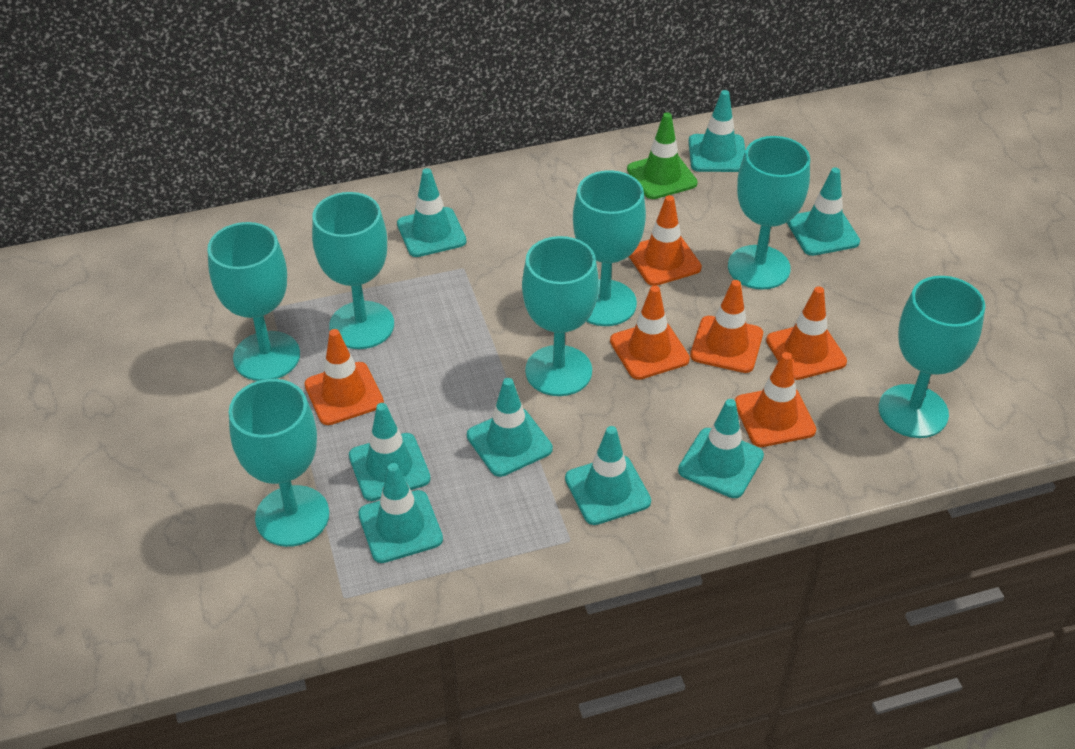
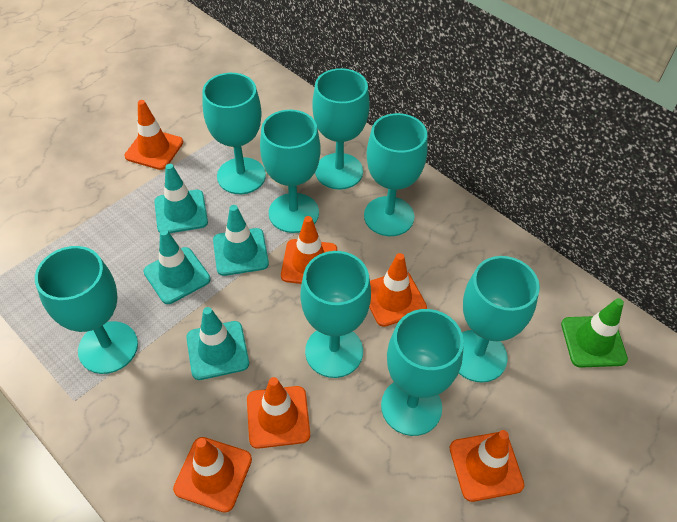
turquoise goblet: 7 -> 8
turquoise traffic cone: 8 -> 4

